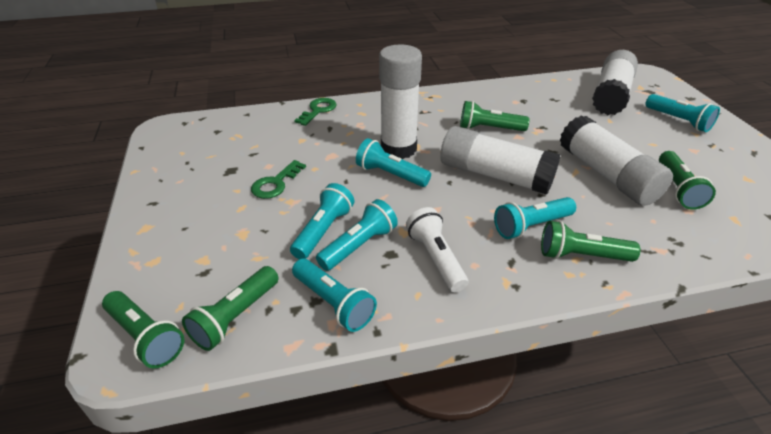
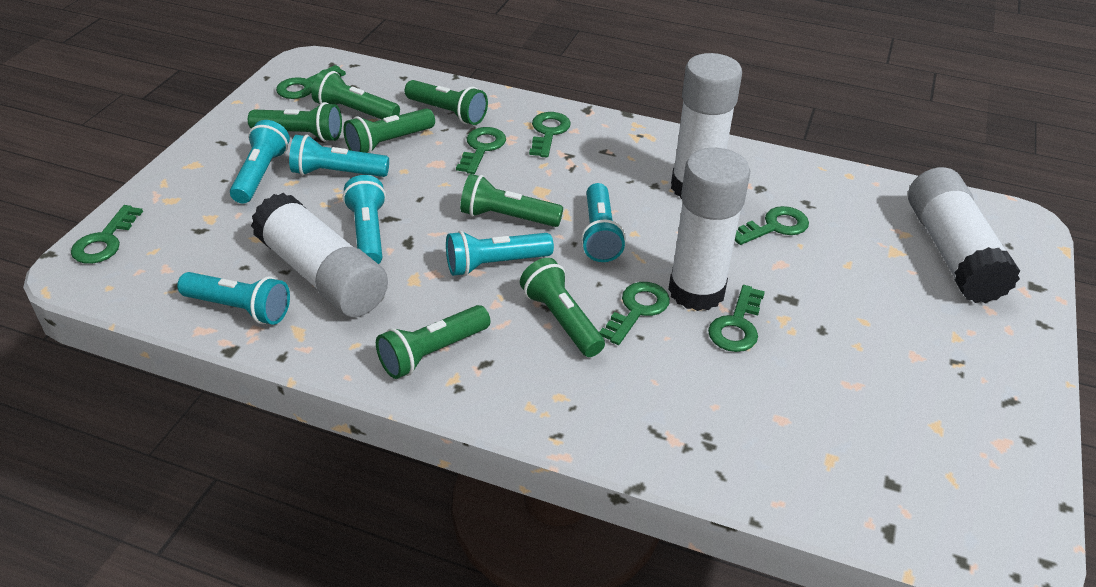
green flashlight: 5 -> 7
green key: 2 -> 7
white flashlight: 1 -> 0

